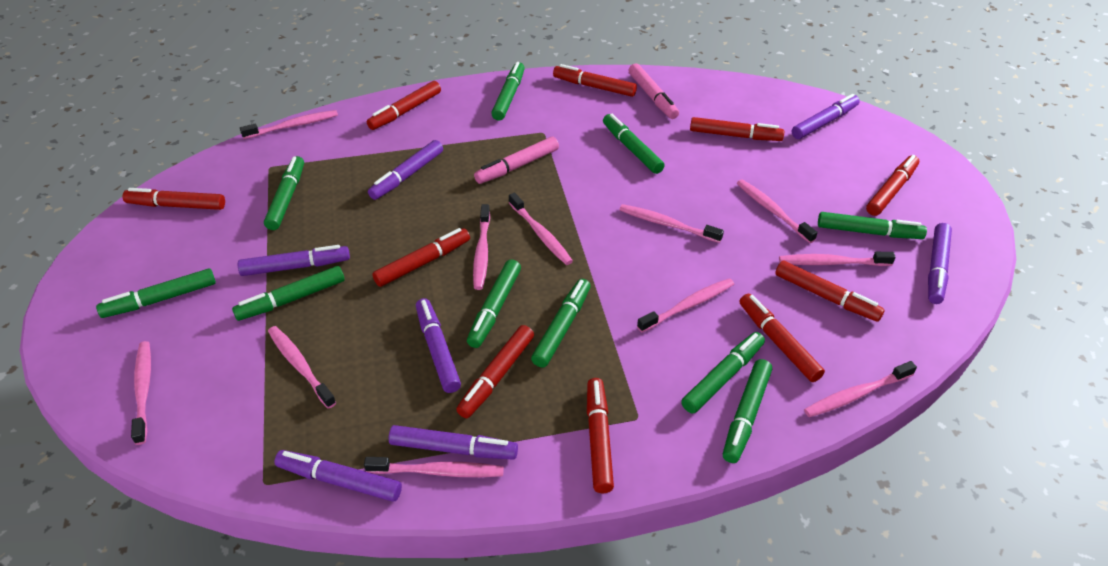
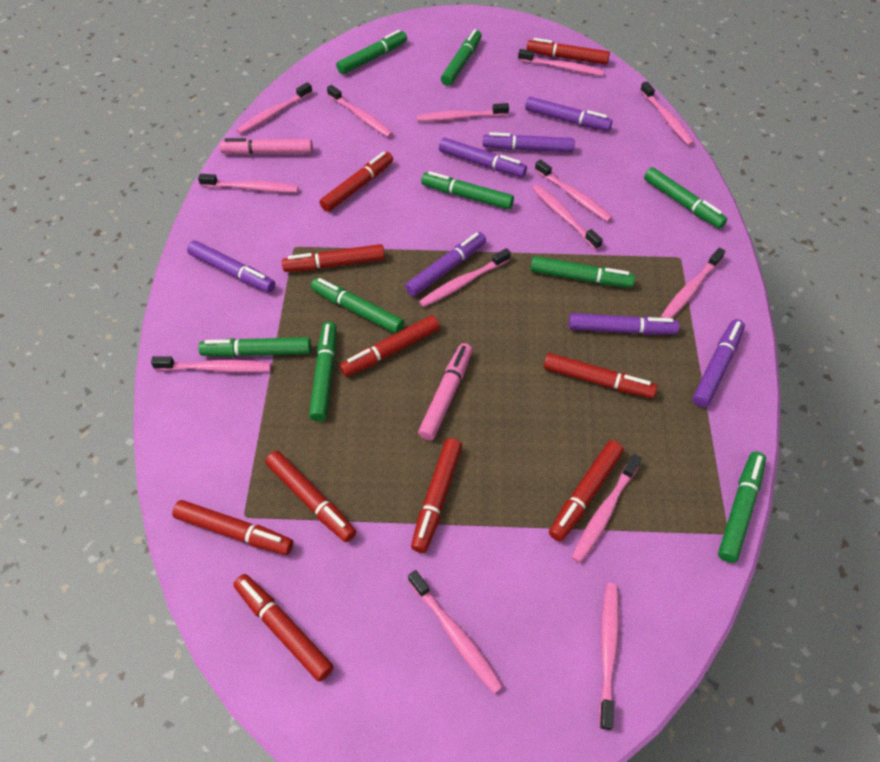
green marker: 10 -> 9
pink toothbrush: 11 -> 14

